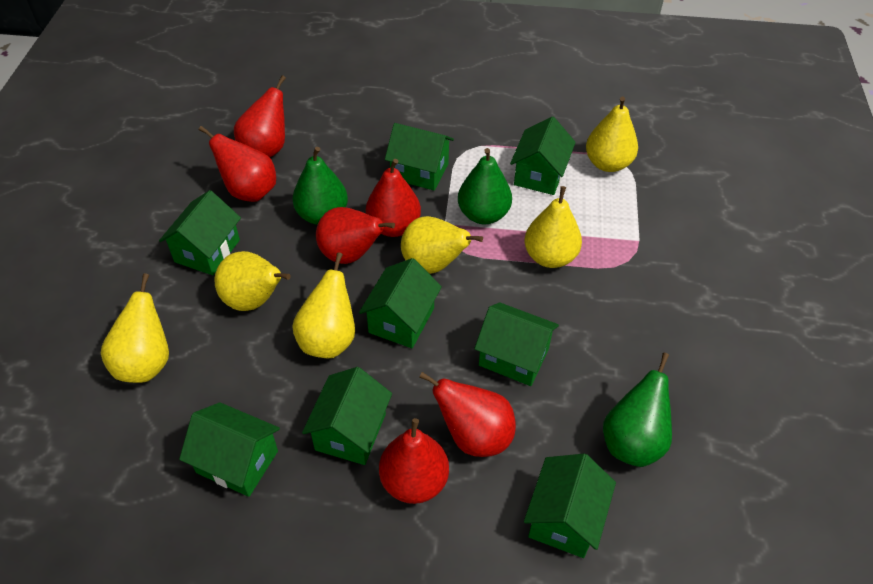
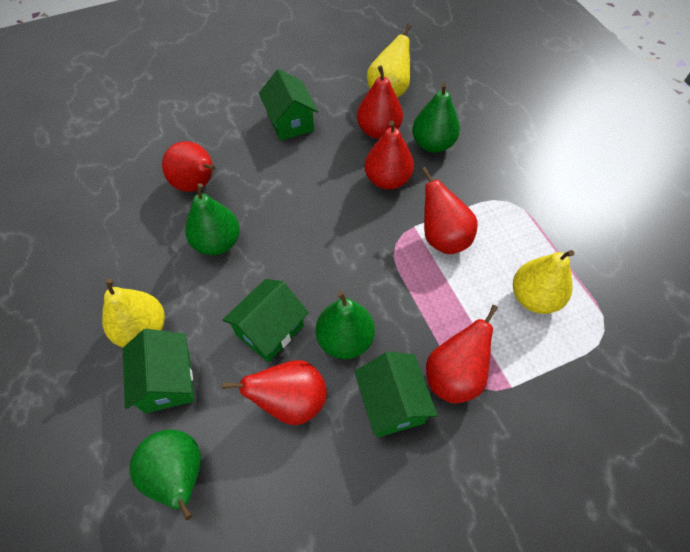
green house: 8 -> 4
green pear: 3 -> 4
yellow pear: 6 -> 3

